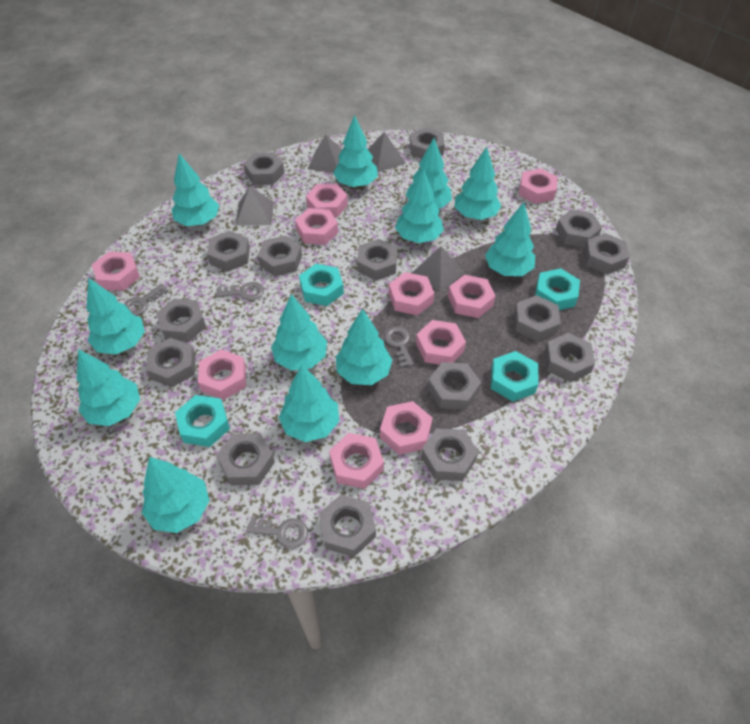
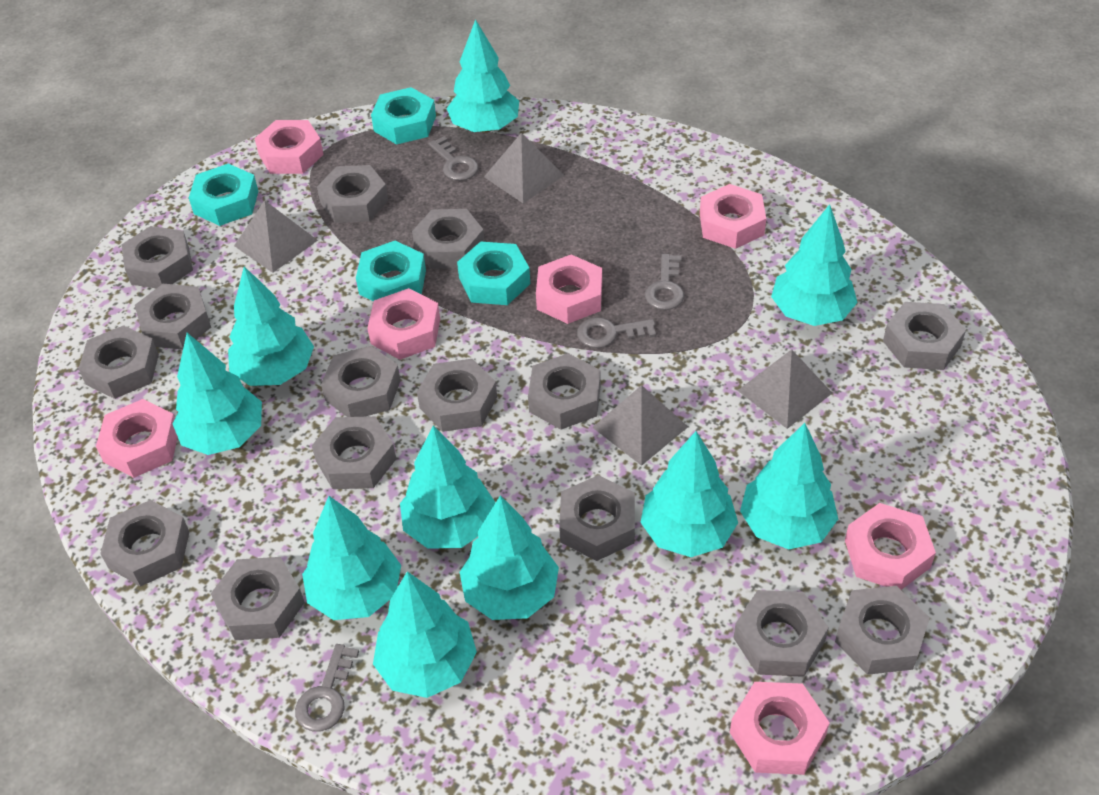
pink nut: 10 -> 7
turquoise tree: 12 -> 10

